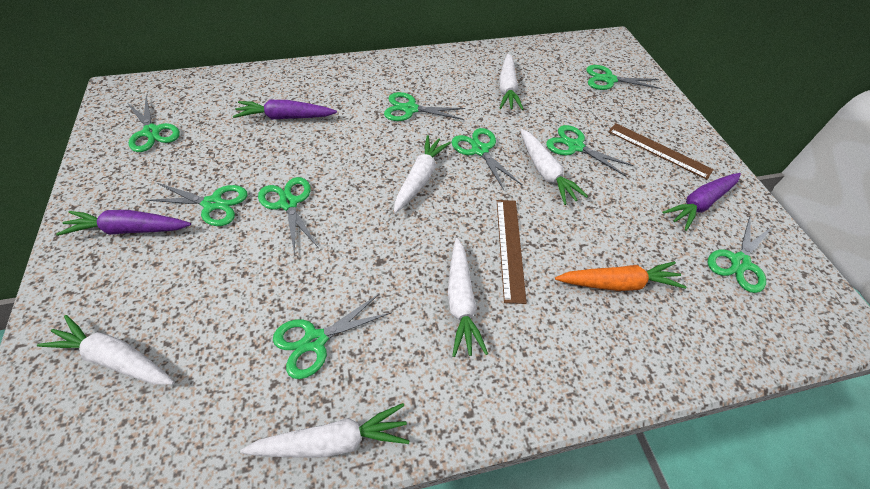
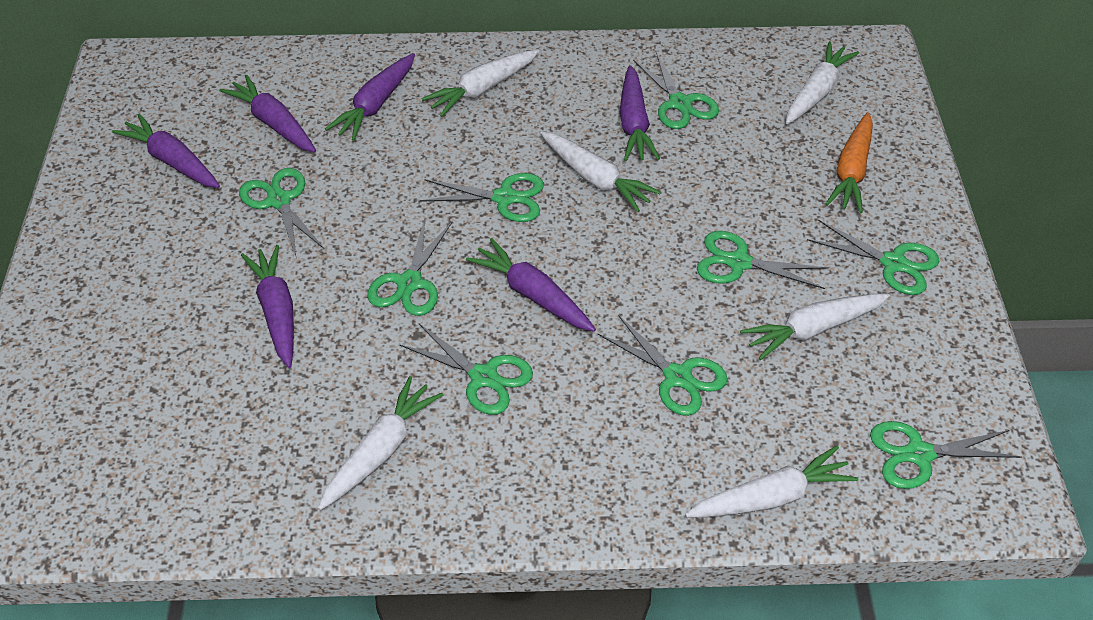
brown ruler: 2 -> 0
purple carrot: 3 -> 6

